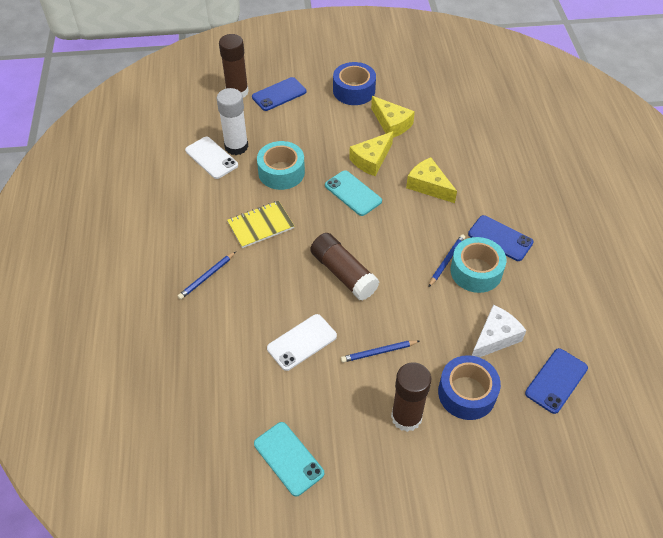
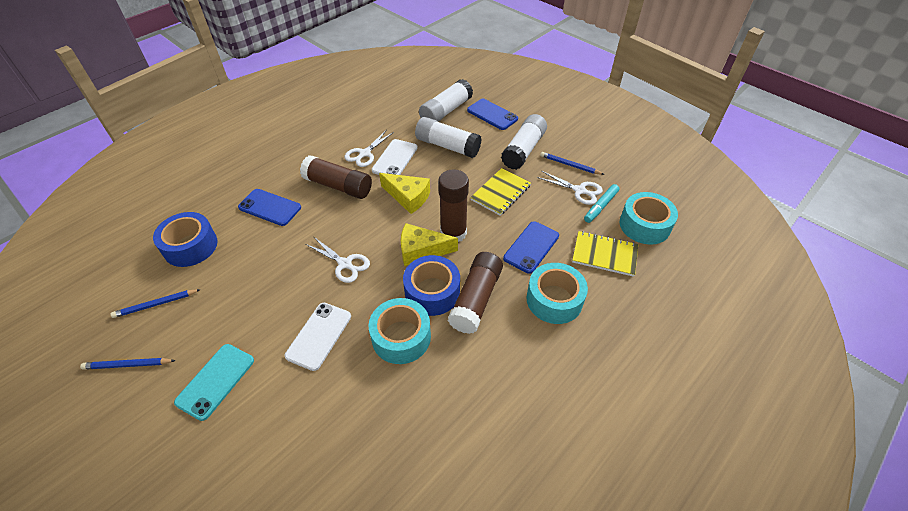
turquoise marker: 0 -> 1
turquoise phone: 2 -> 1
turquoise tape: 2 -> 3
white cheese: 1 -> 0
white glue stick: 1 -> 3
white scissors: 0 -> 3
yellow cheese: 3 -> 2
yellow notebook: 1 -> 2

